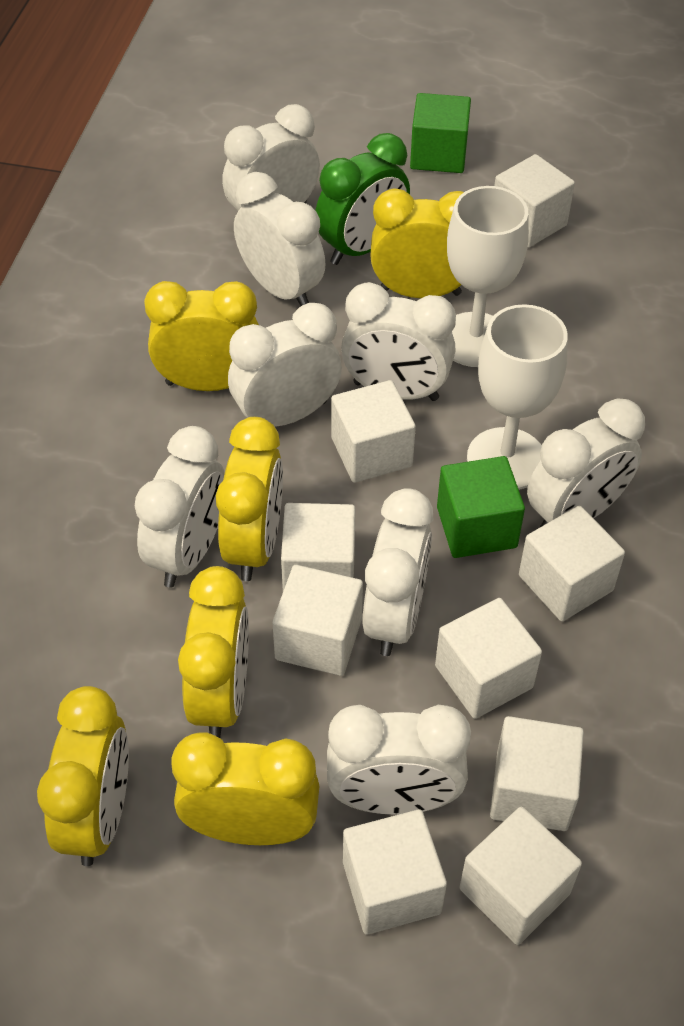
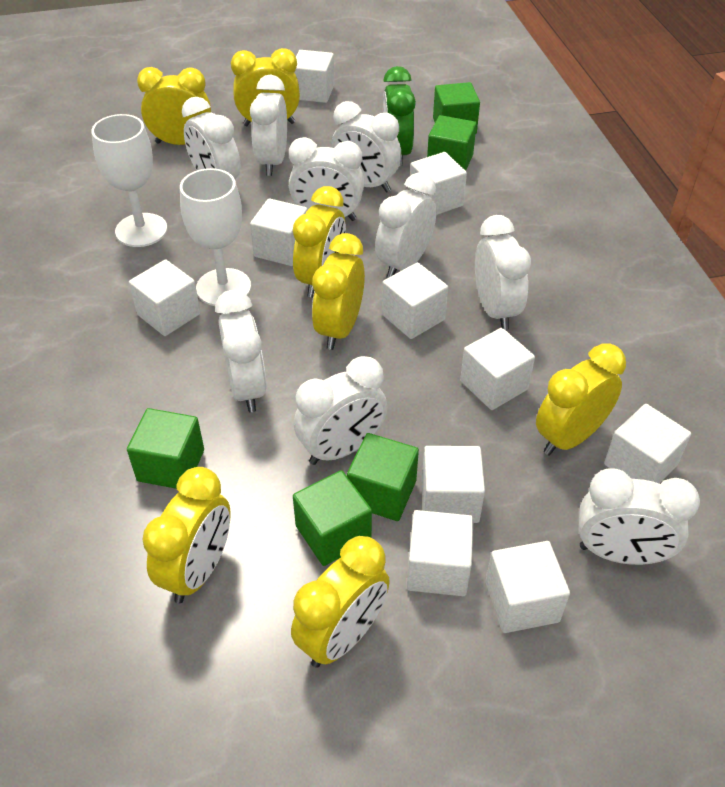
green cube: 2 -> 5
white clock: 8 -> 9
white cube: 9 -> 10
yellow clock: 6 -> 7

